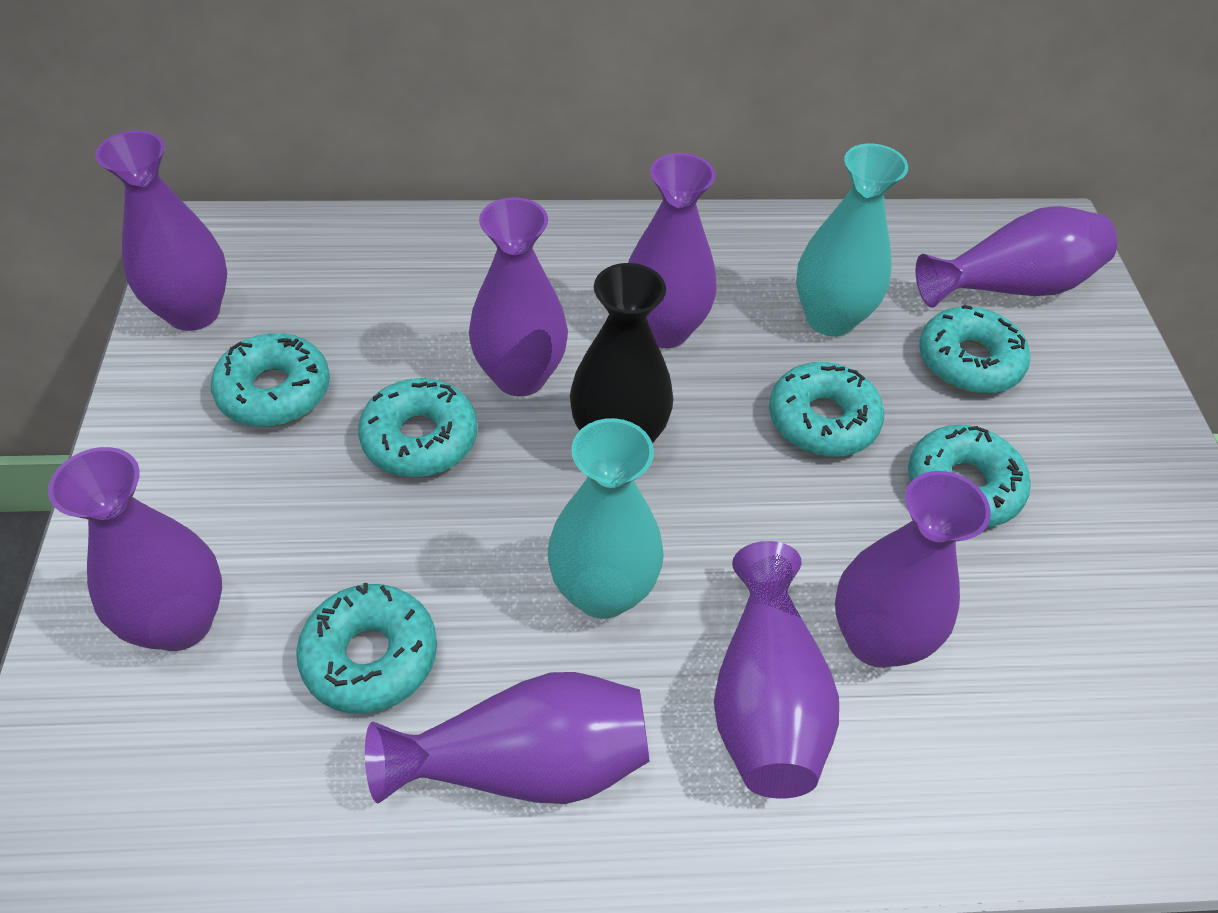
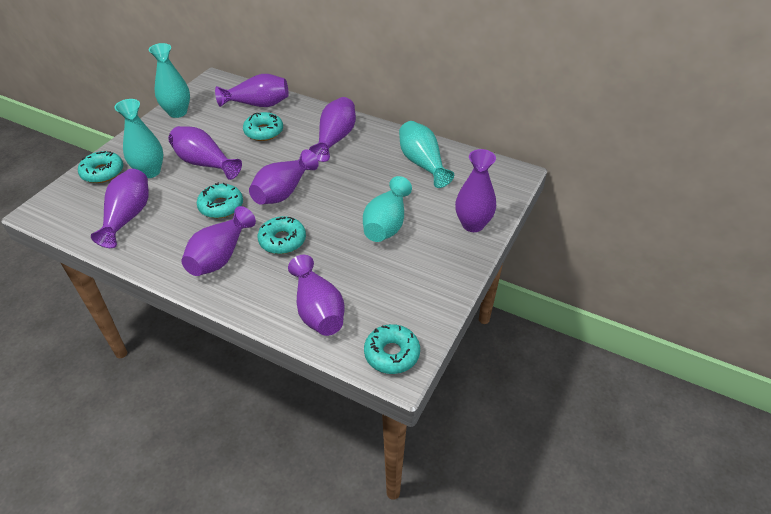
black vase: 1 -> 0
turquoise donut: 6 -> 5
turquoise vase: 2 -> 4

